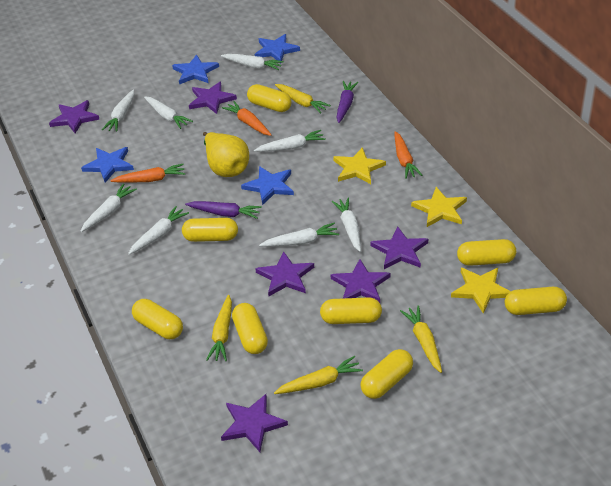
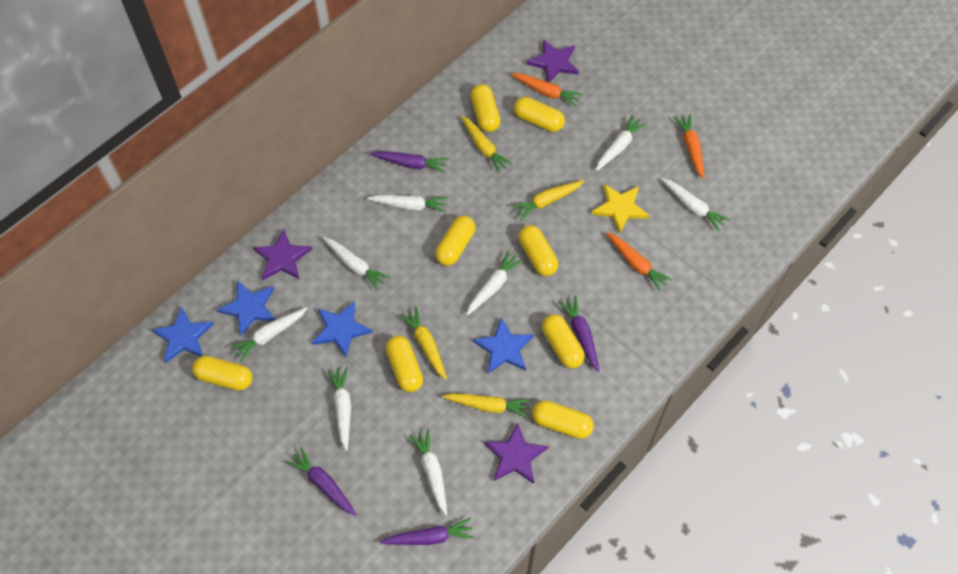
purple carrot: 2 -> 4
purple star: 6 -> 3
yellow pear: 1 -> 0
yellow star: 3 -> 1

